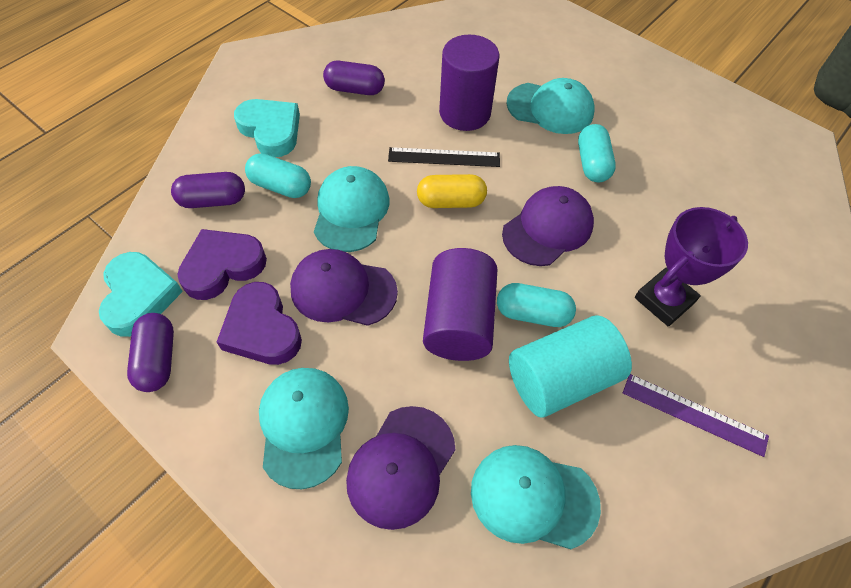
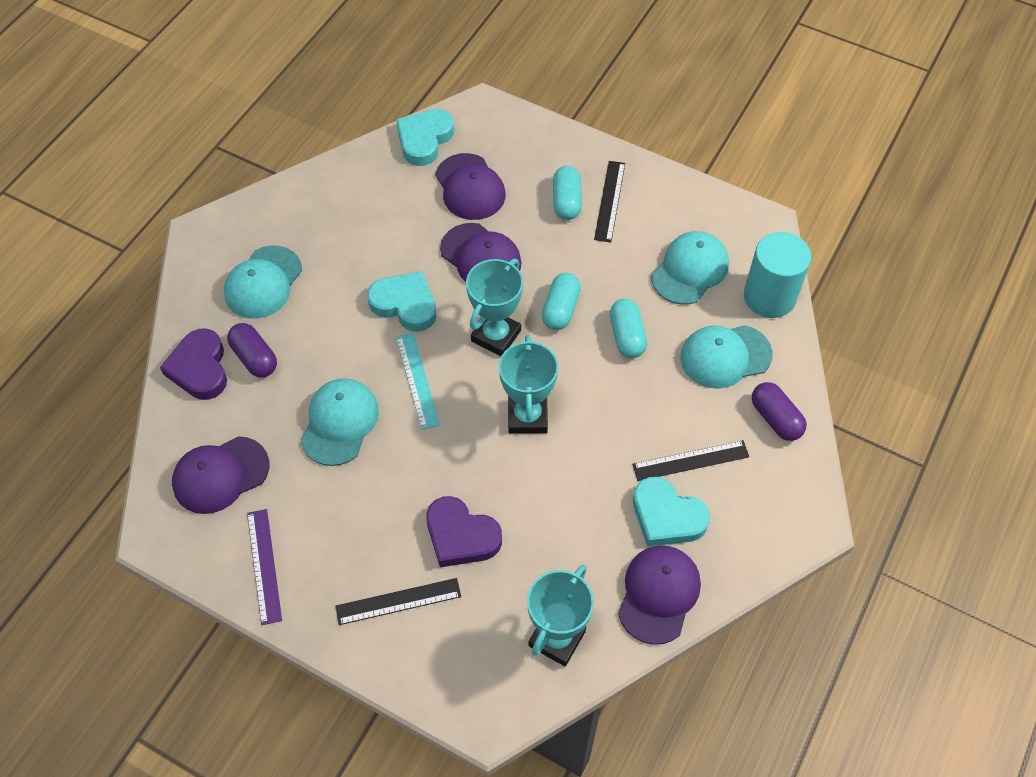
black ruler: 1 -> 3
purple cap: 3 -> 4
purple capsule: 3 -> 2
purple cylinder: 2 -> 0
purple trophy: 1 -> 0
turquoise heart: 2 -> 3
turquoise ruler: 0 -> 1
turquoise trophy: 0 -> 3
yellow capsule: 1 -> 0

